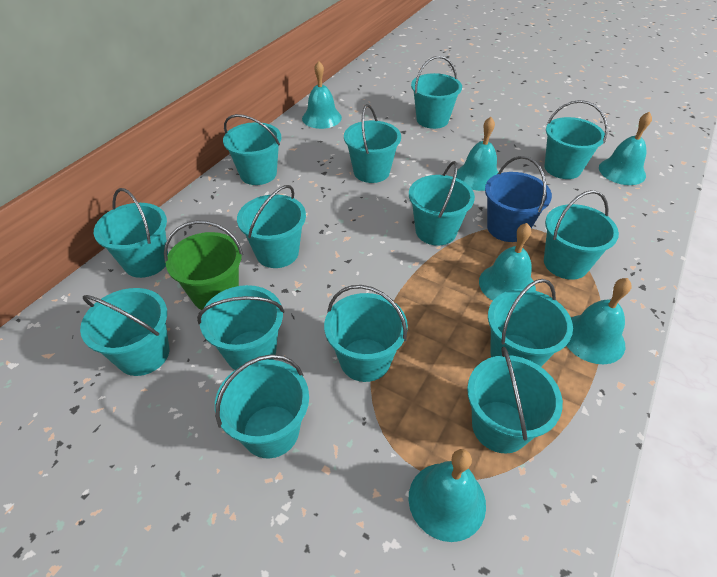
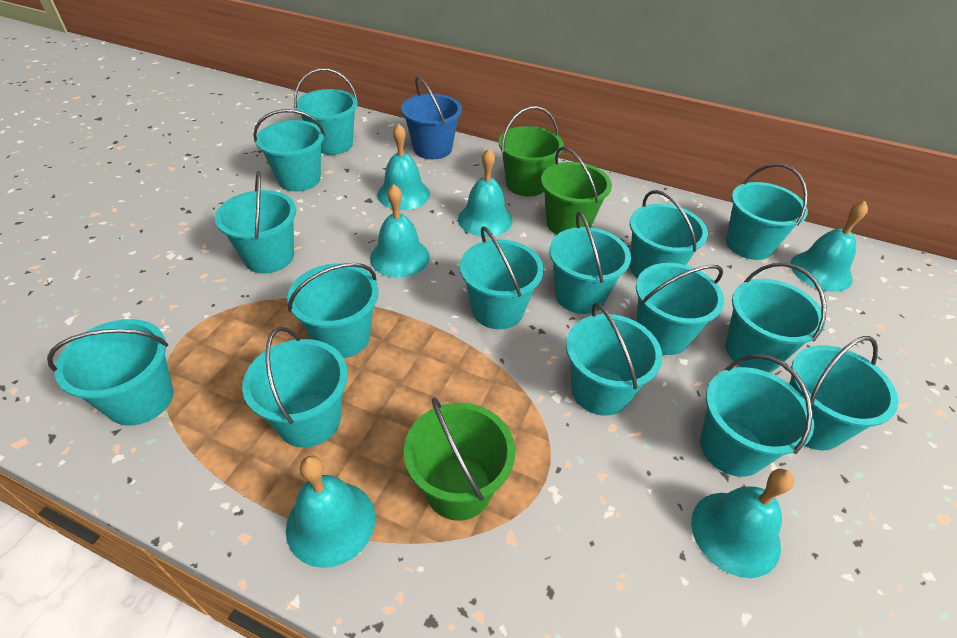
green bucket: 1 -> 3
turquoise bucket: 14 -> 15

